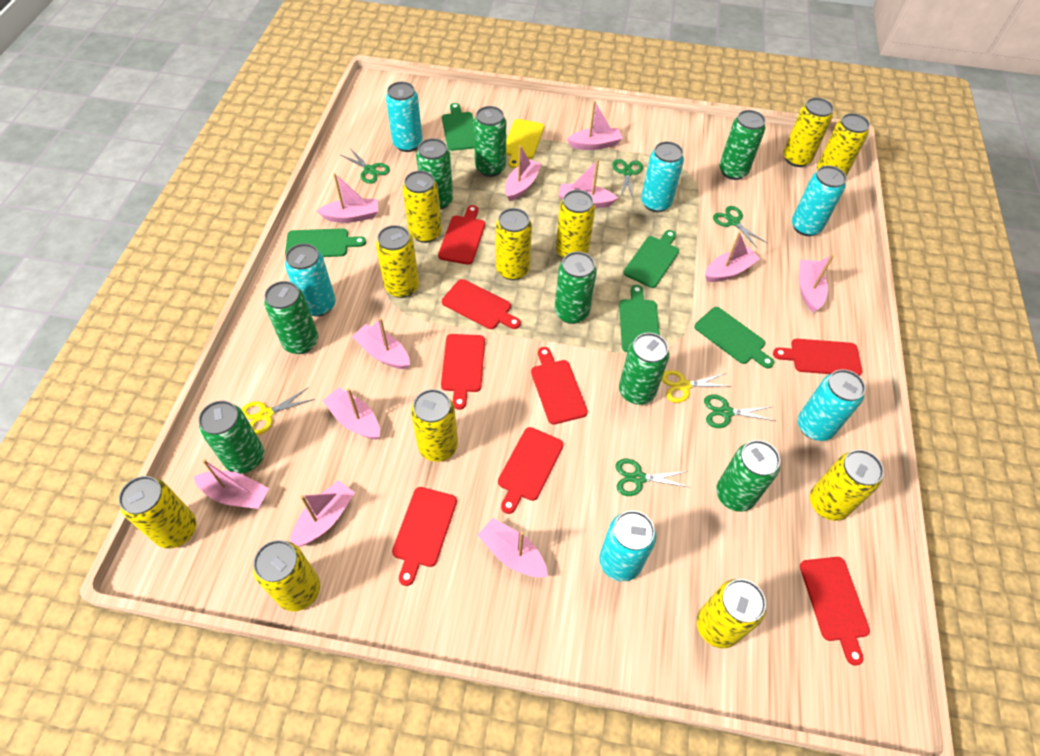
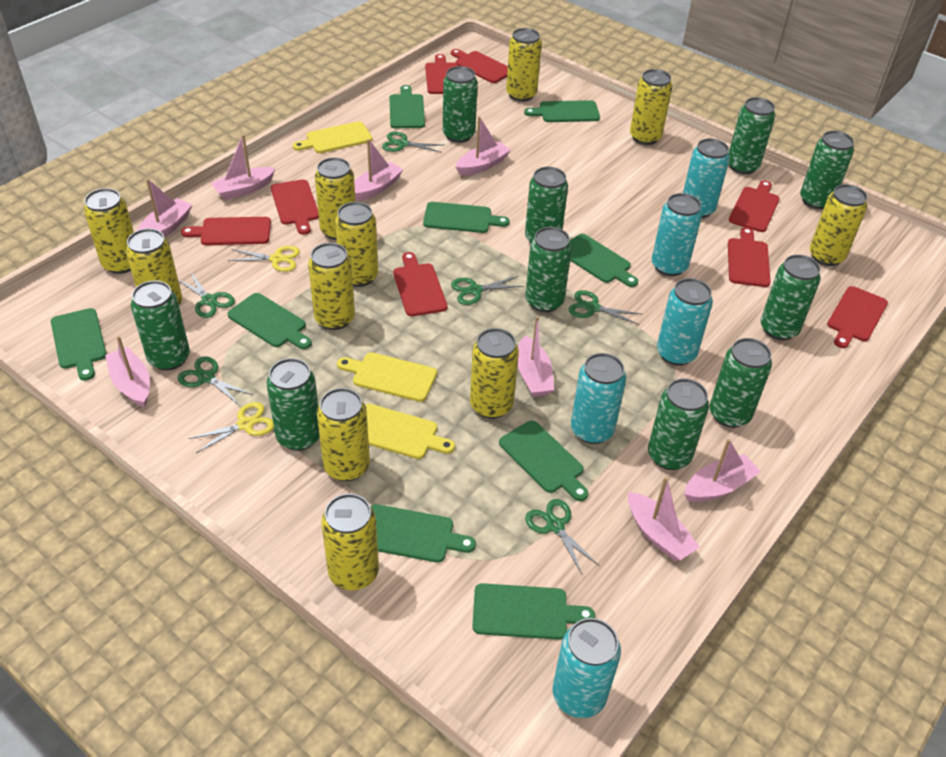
green can: 8 -> 10
green cutting board: 5 -> 9
green scissors: 5 -> 6
pink boat: 11 -> 8
turquoise can: 6 -> 5
yellow cutting board: 1 -> 3

